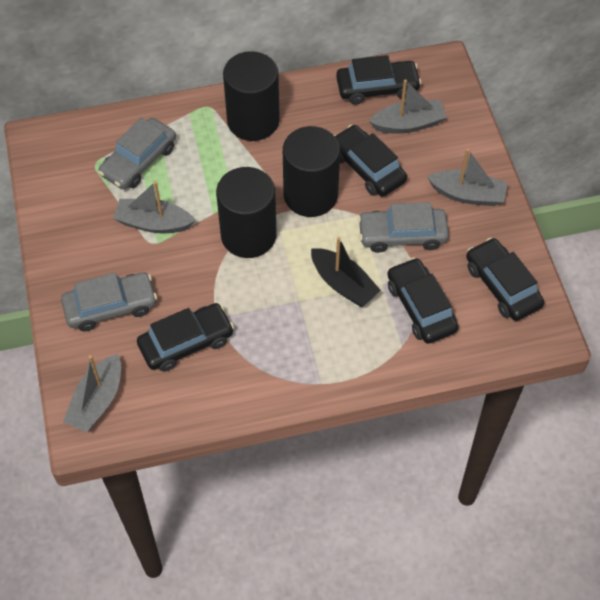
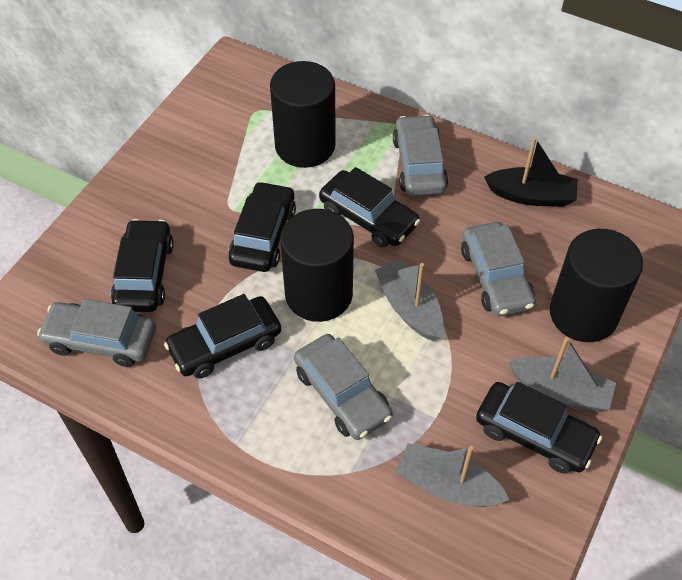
grey boat: 4 -> 3
grey car: 3 -> 4

